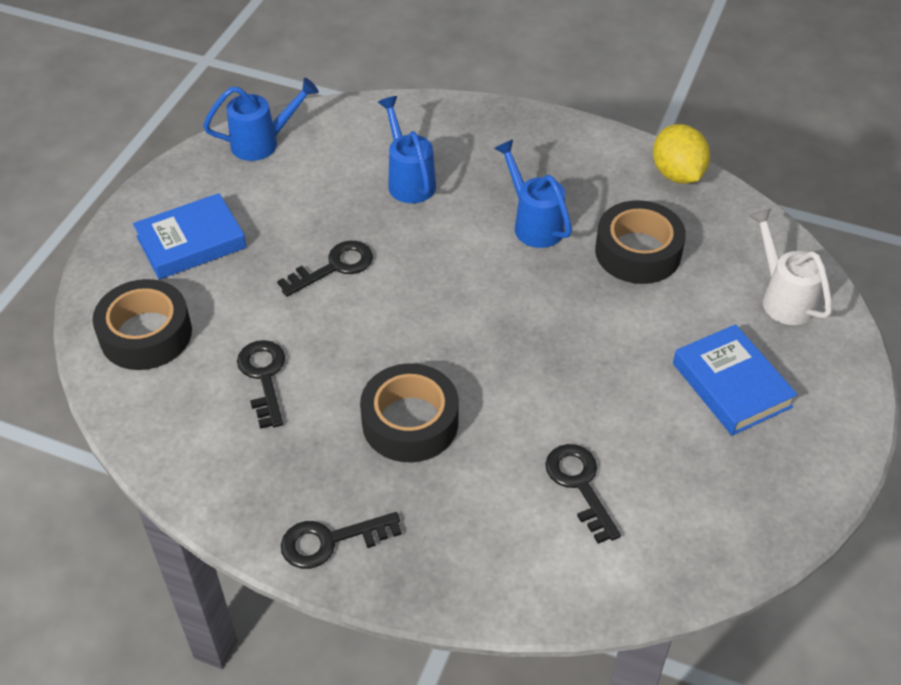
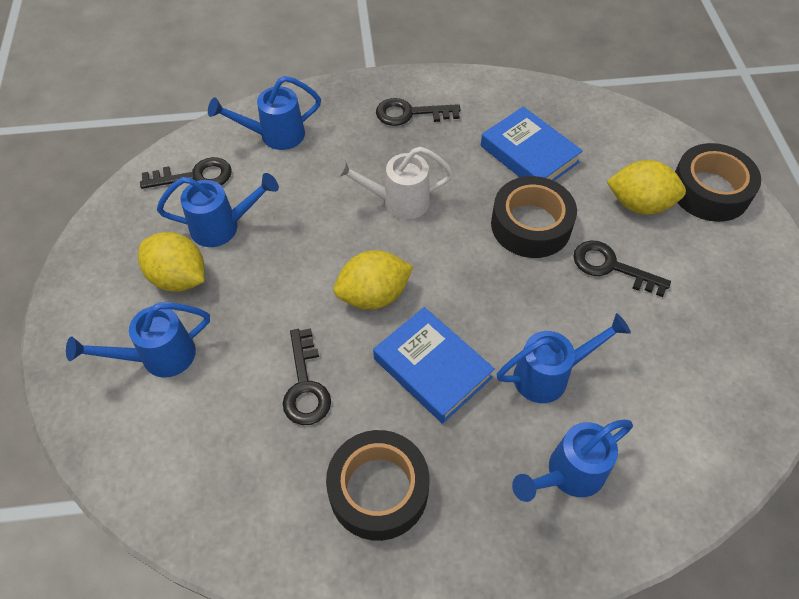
blue watering can: 3 -> 5
yellow lemon: 1 -> 3

